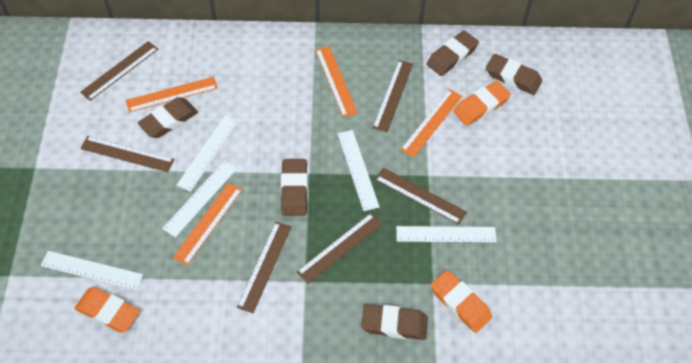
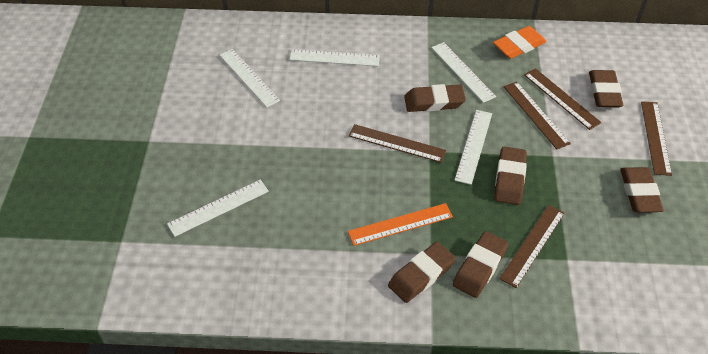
brown eraser: 5 -> 6
brown ruler: 6 -> 5
orange eraser: 3 -> 1
orange ruler: 4 -> 1

